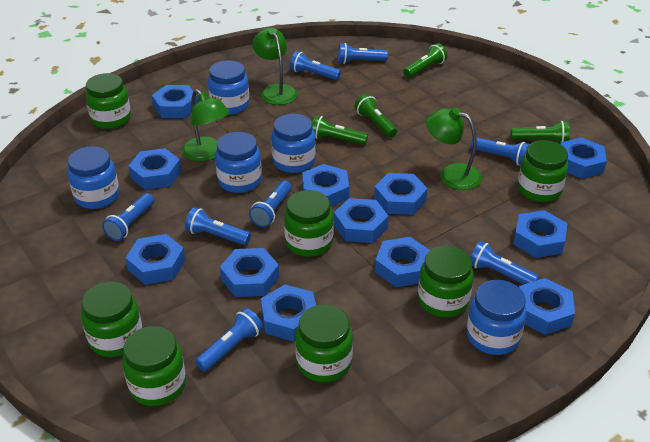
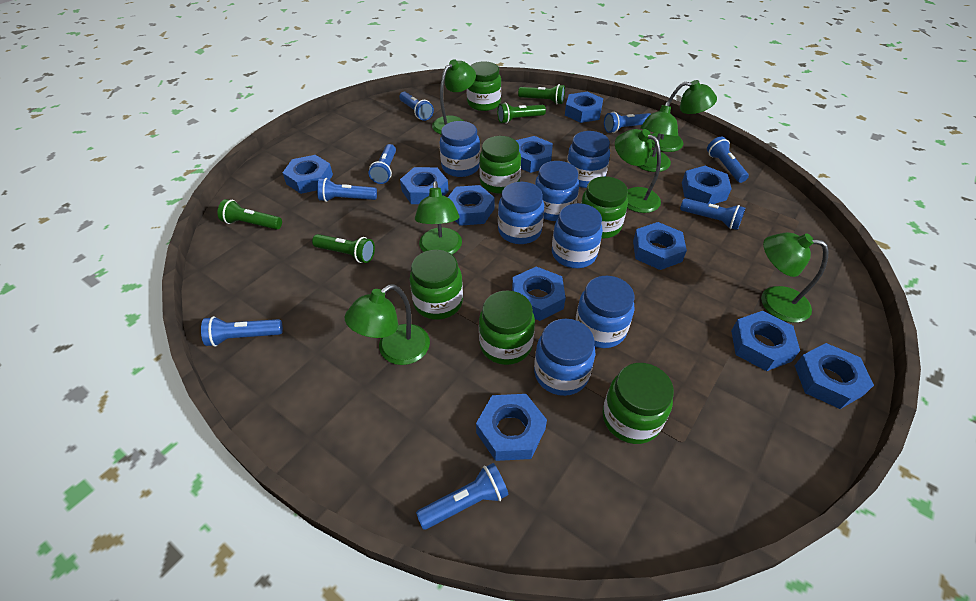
blue jar: 5 -> 7
blue nut: 12 -> 11
green jar: 7 -> 6
green lamp: 3 -> 7

